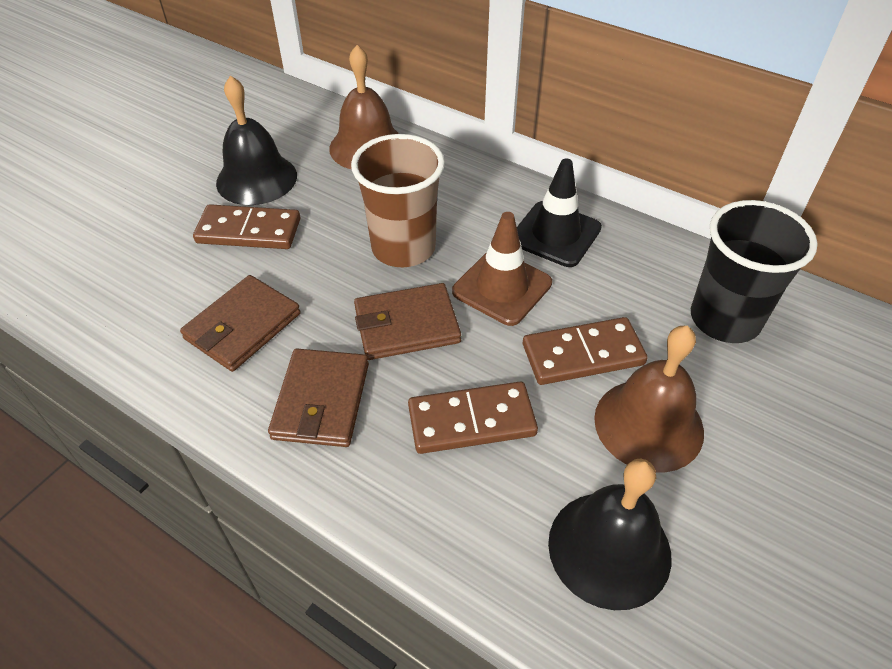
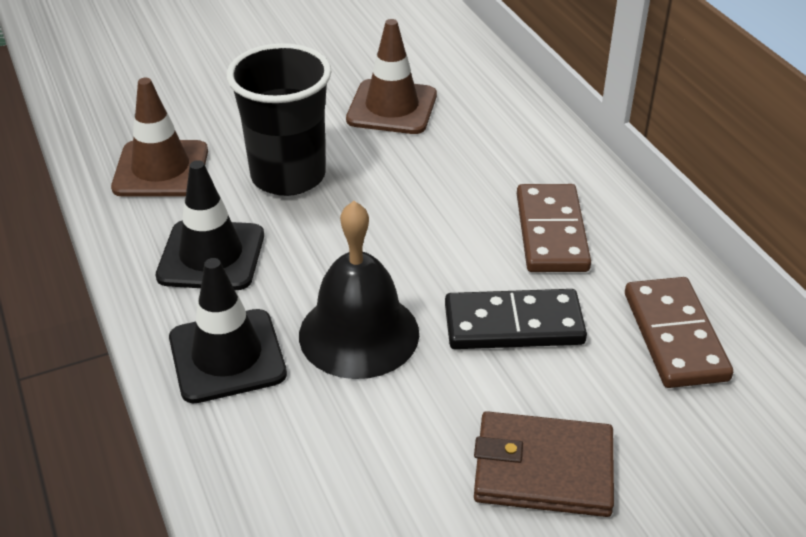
black bell: 2 -> 1
black domino: 0 -> 1
black traffic cone: 1 -> 2
brown bell: 2 -> 0
brown cup: 1 -> 0
brown domino: 3 -> 2
brown traffic cone: 1 -> 2
brown wallet: 3 -> 1

